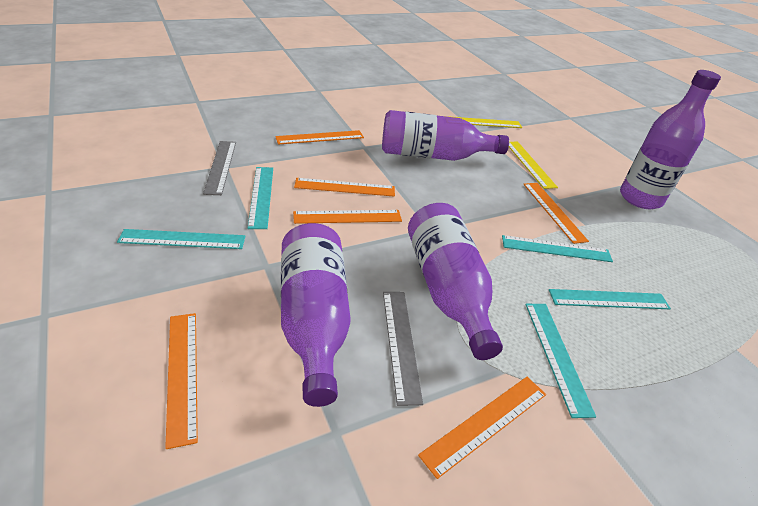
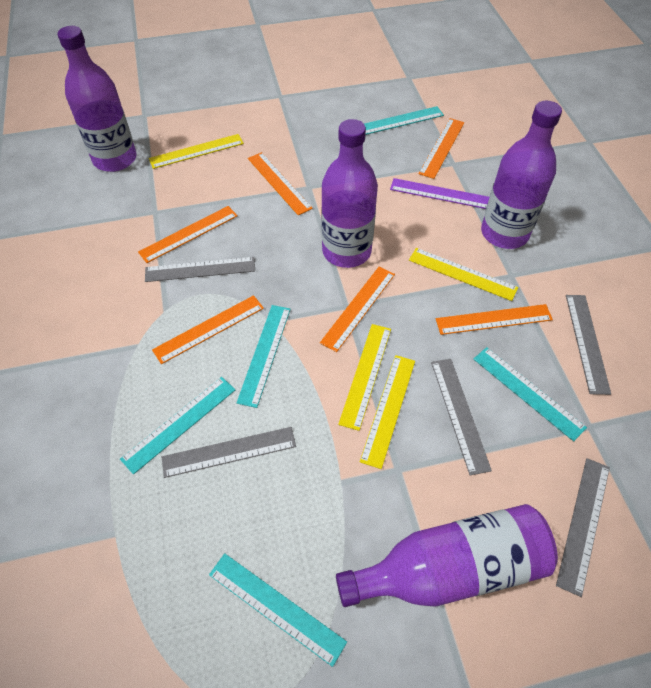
grey ruler: 2 -> 5
purple ruler: 0 -> 1
yellow ruler: 2 -> 4

